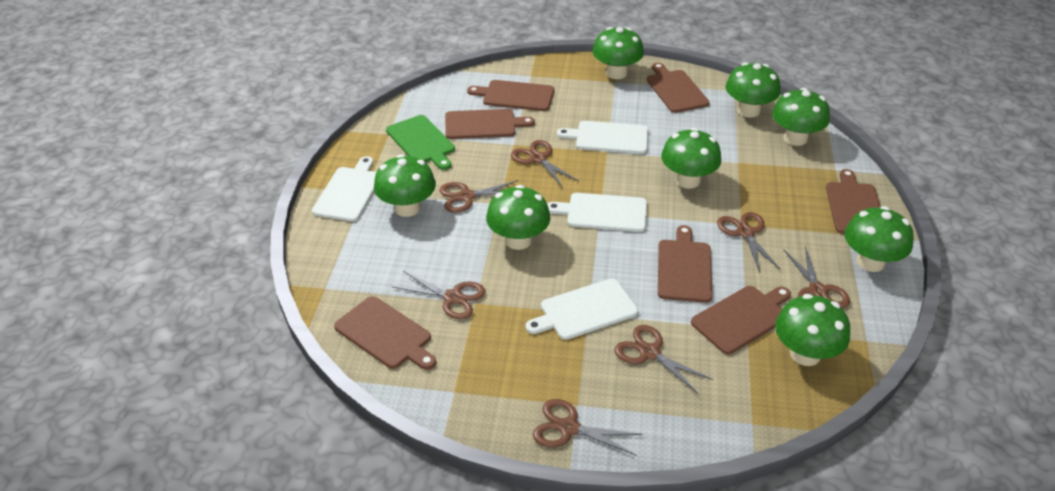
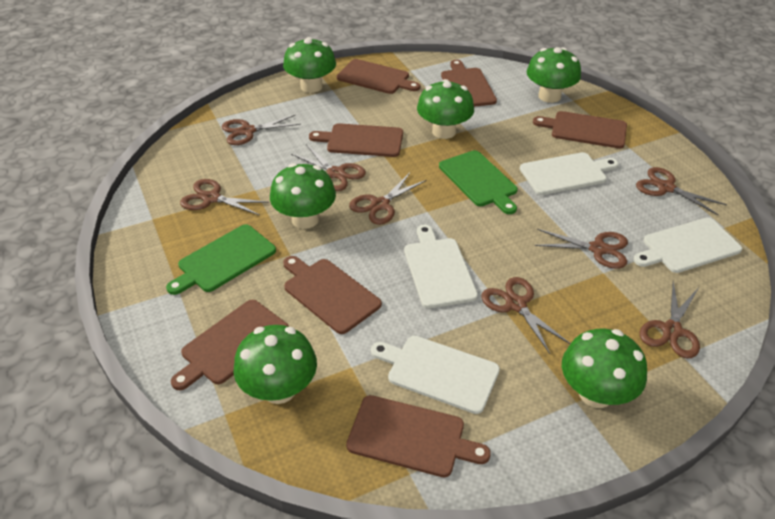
brown scissors: 7 -> 8
green cutting board: 1 -> 2
green mushroom: 8 -> 6

